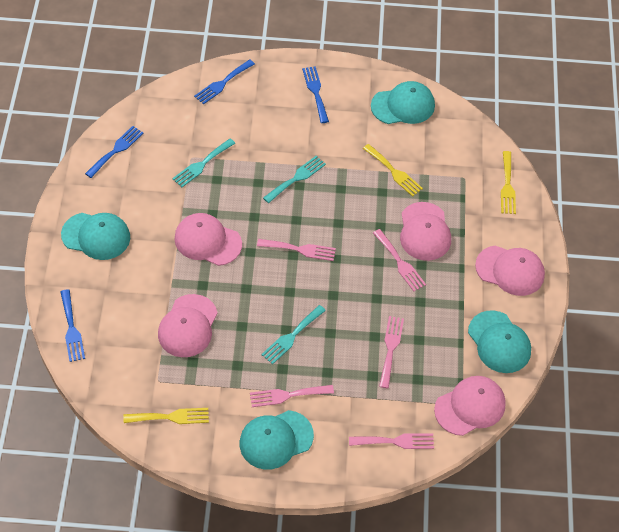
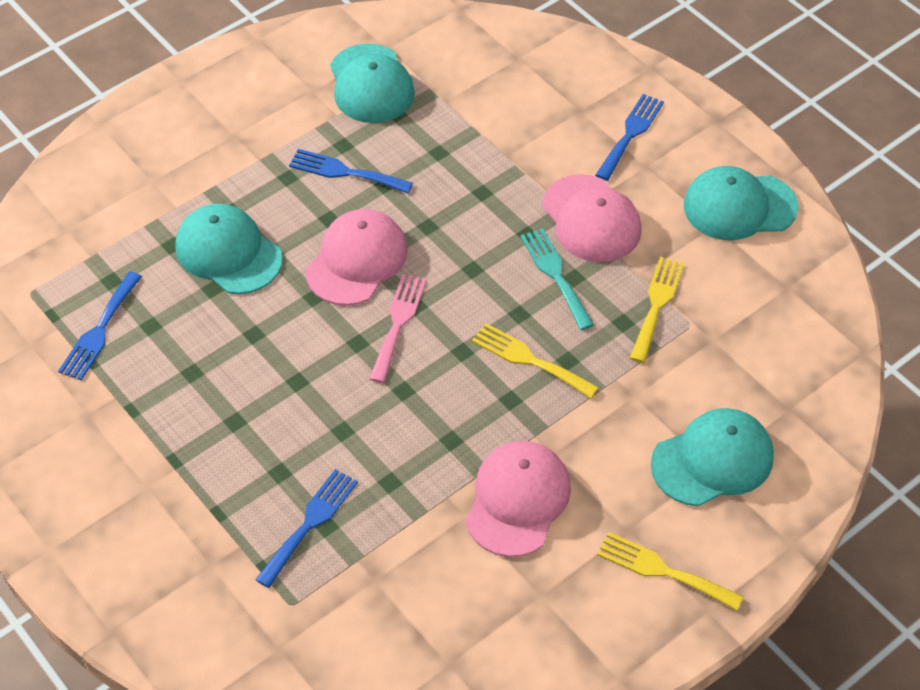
pink cap: 5 -> 3
pink fork: 5 -> 1
turquoise fork: 3 -> 1

